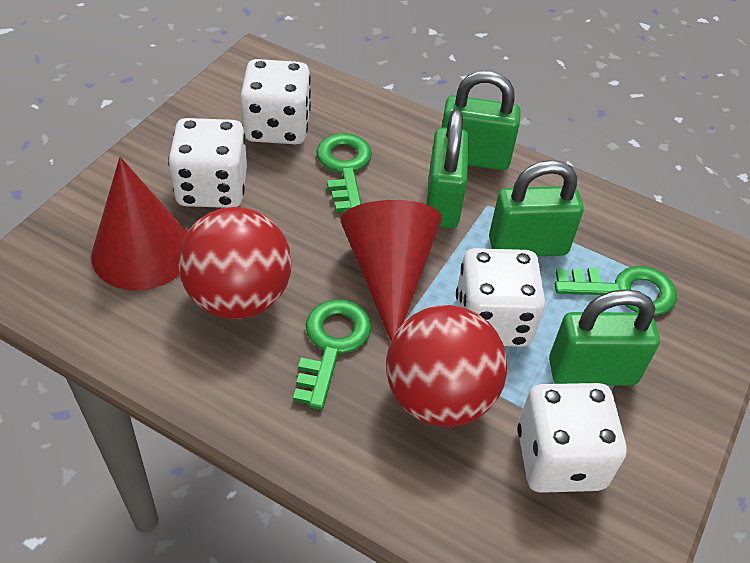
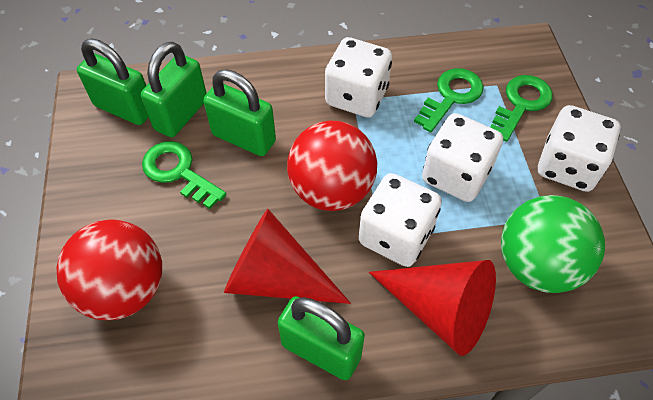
green ball: 0 -> 1

